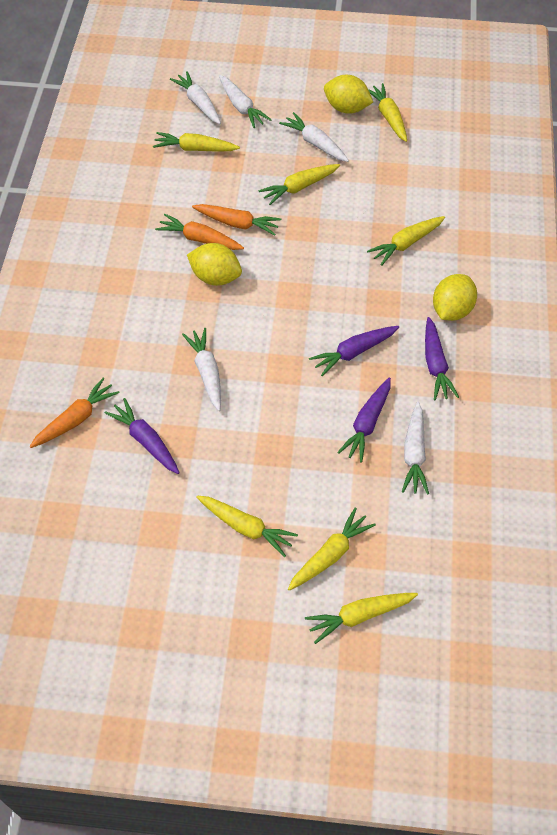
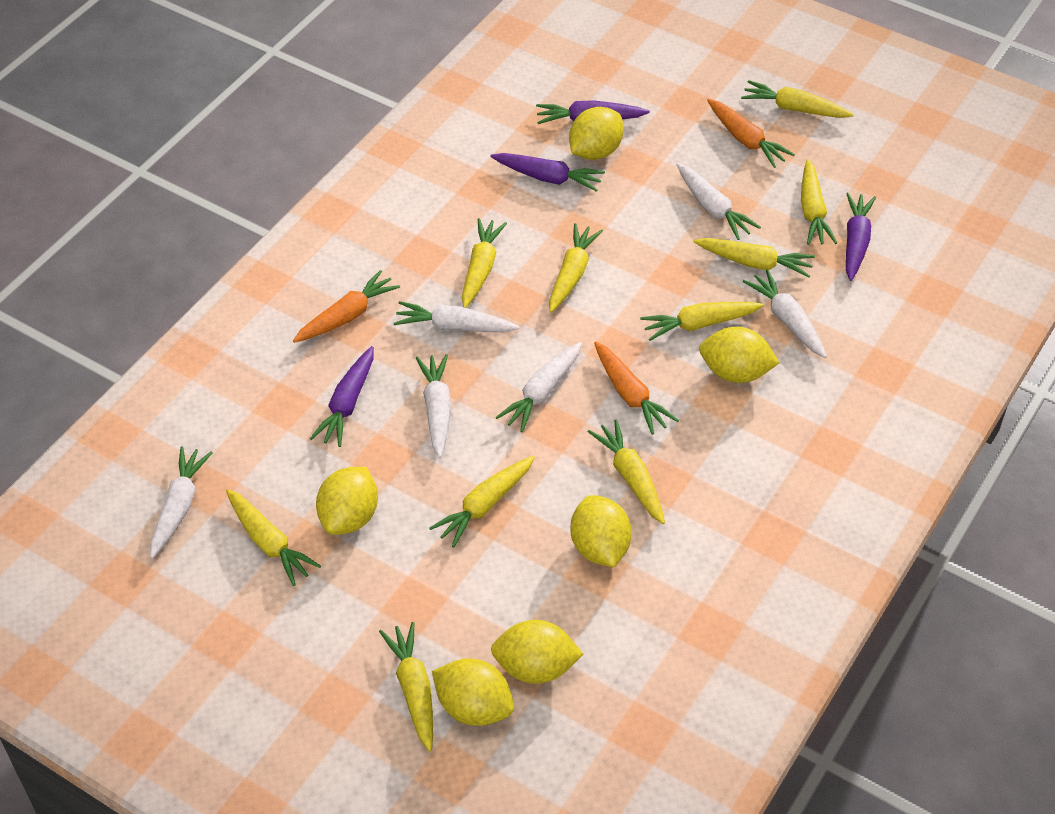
white carrot: 5 -> 6
yellow carrot: 7 -> 10
yellow lemon: 3 -> 6

